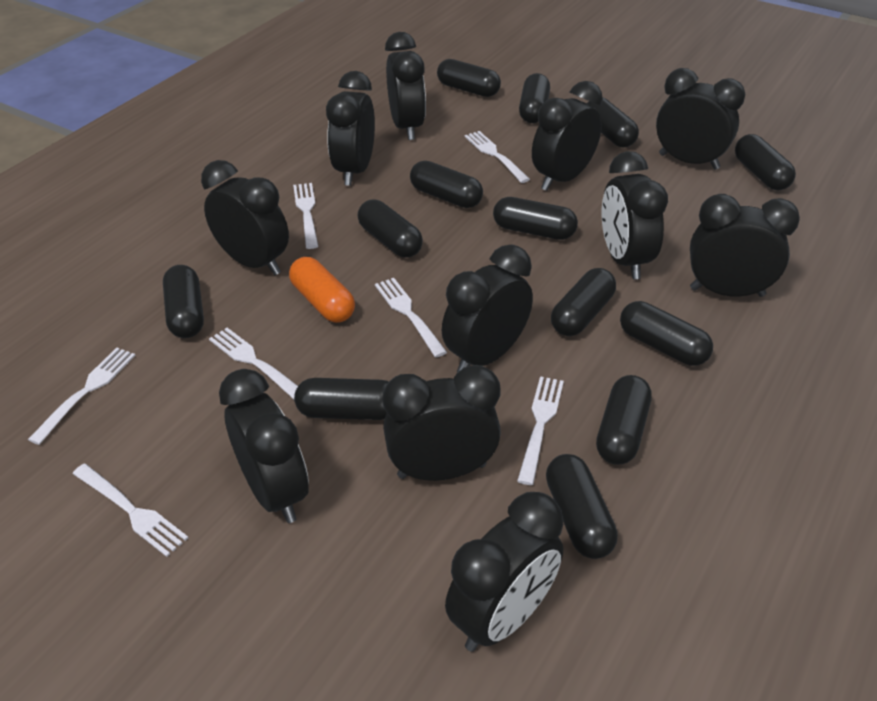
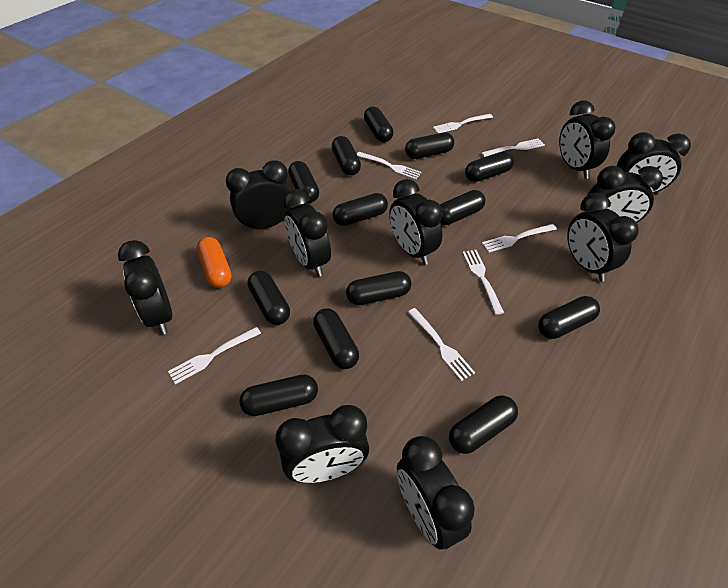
black clock: 11 -> 10

